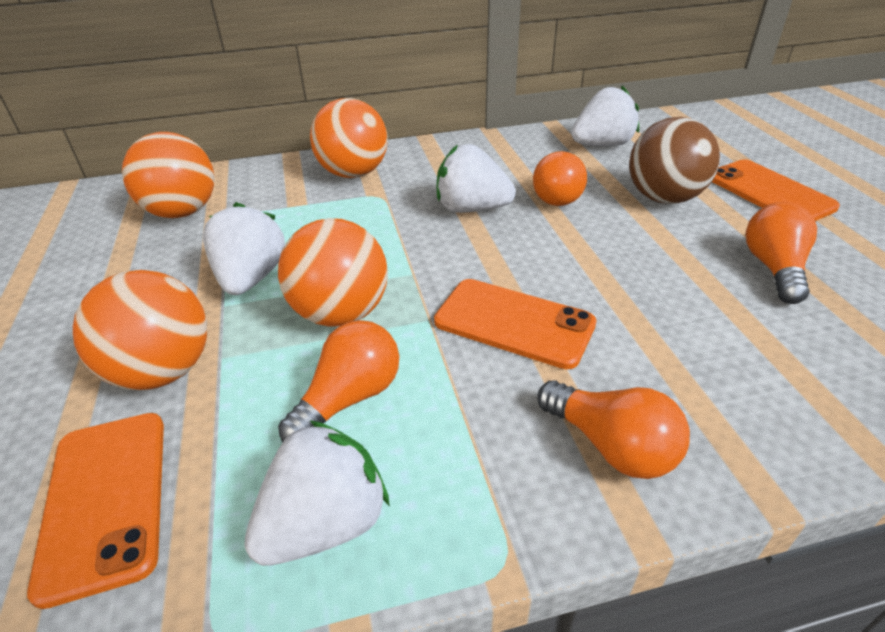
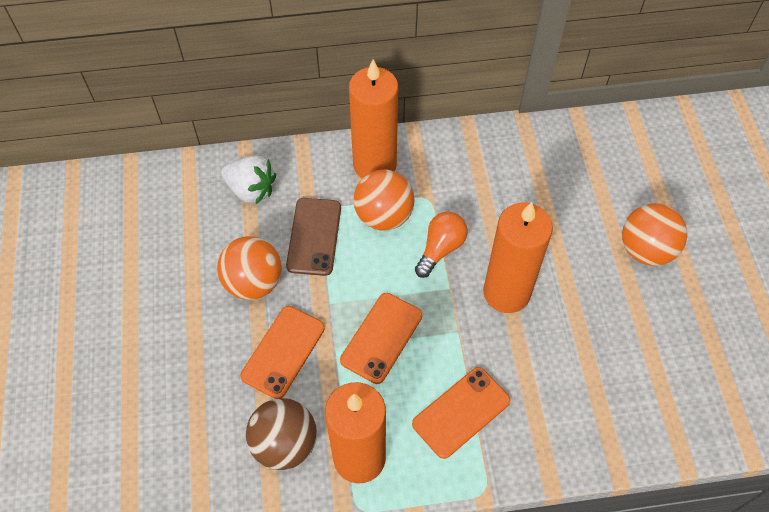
brown phone: 0 -> 1
orange ball: 4 -> 3
orange candle: 0 -> 3
orange light bulb: 4 -> 1
white strawberry: 4 -> 1

